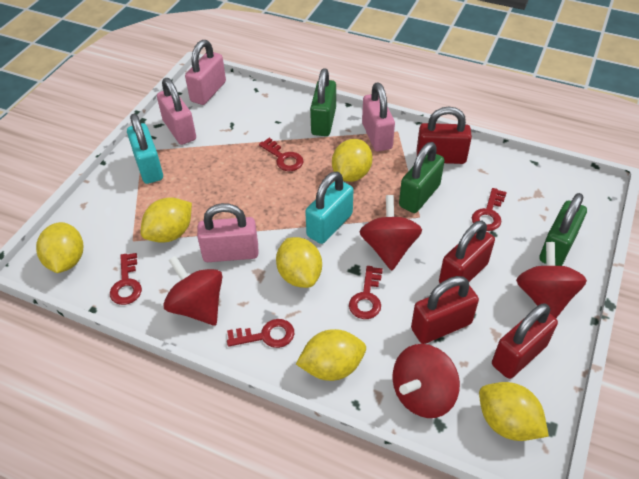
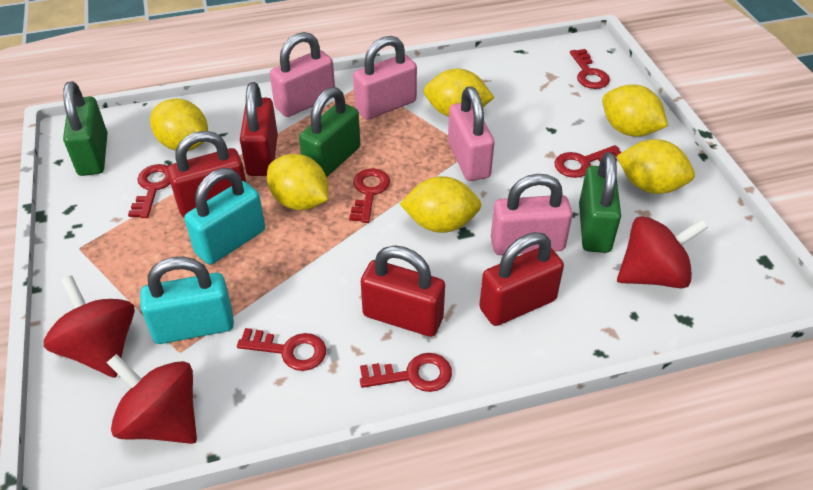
red key: 5 -> 6
red spinning top: 4 -> 3

